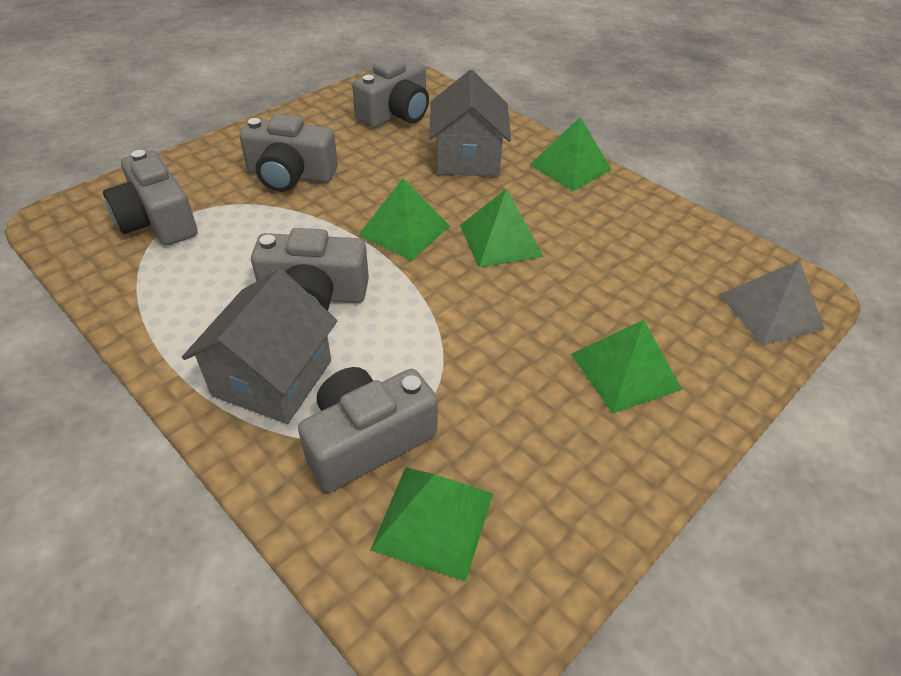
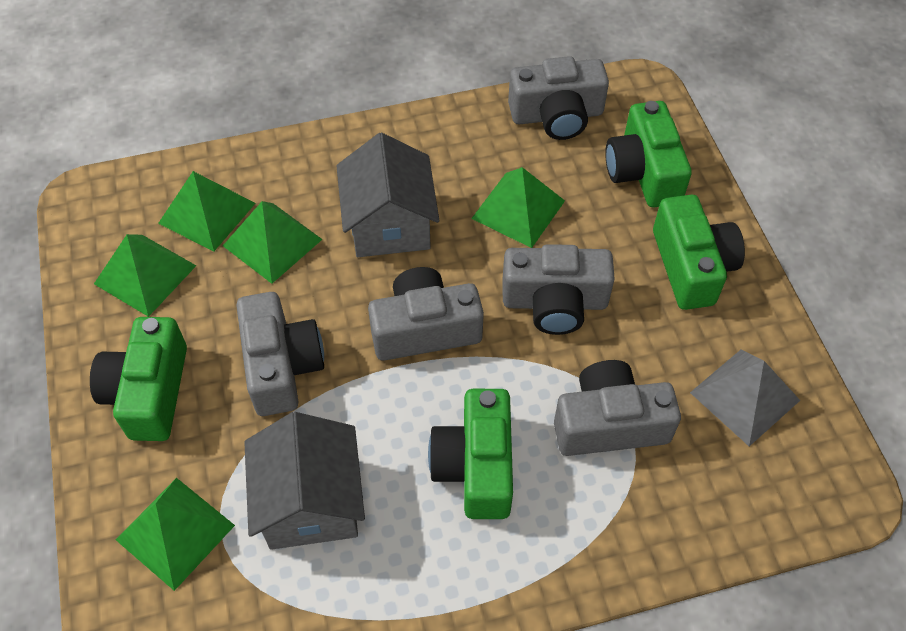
green camera: 0 -> 4

